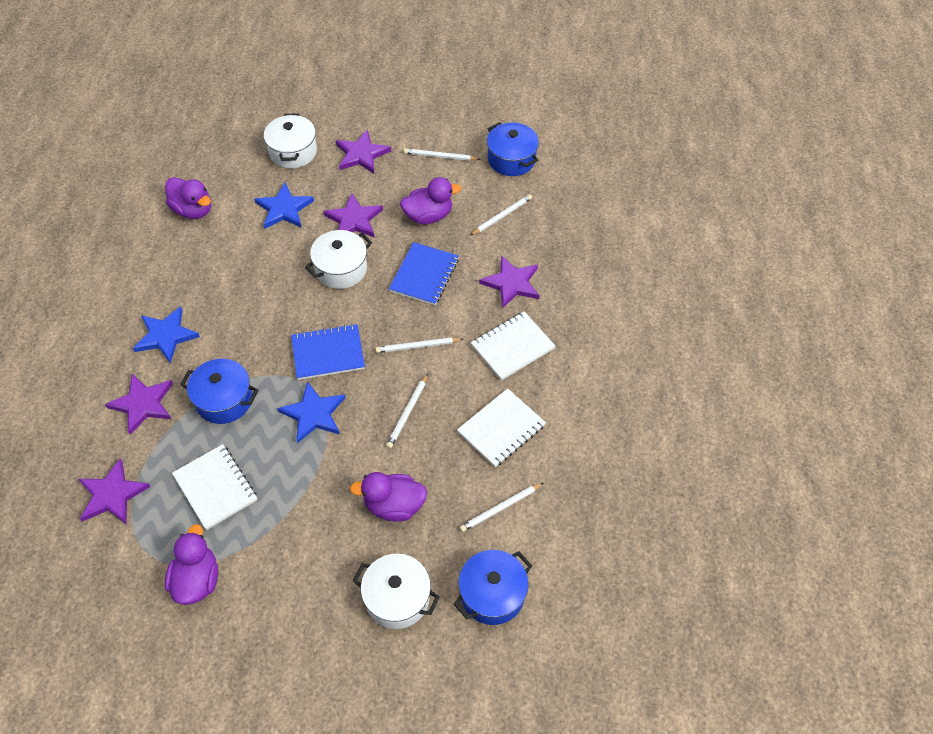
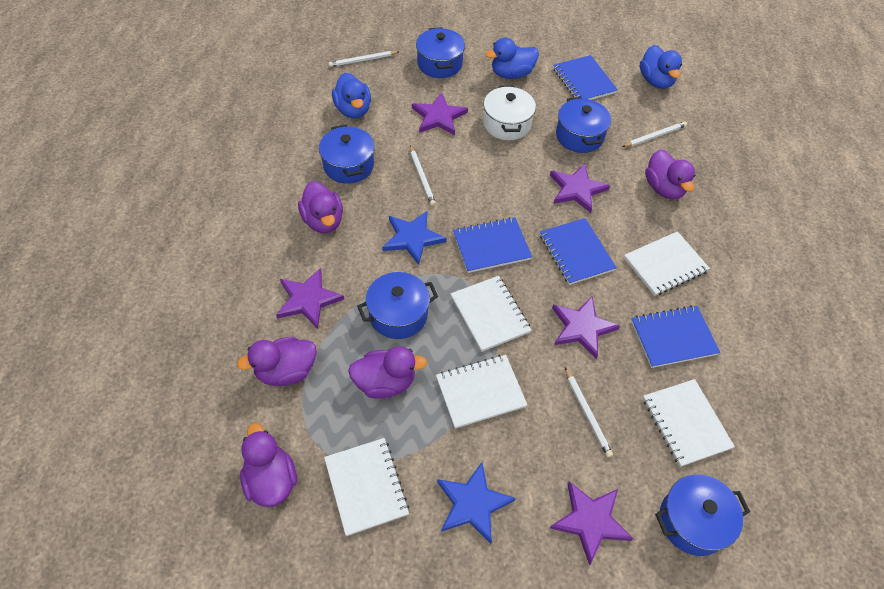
blue duck: 0 -> 3
blue notebook: 2 -> 4
blue pot: 3 -> 5
blue star: 3 -> 2
purple duck: 4 -> 5
white notebook: 3 -> 5
white pencil: 5 -> 4
white pot: 3 -> 1

